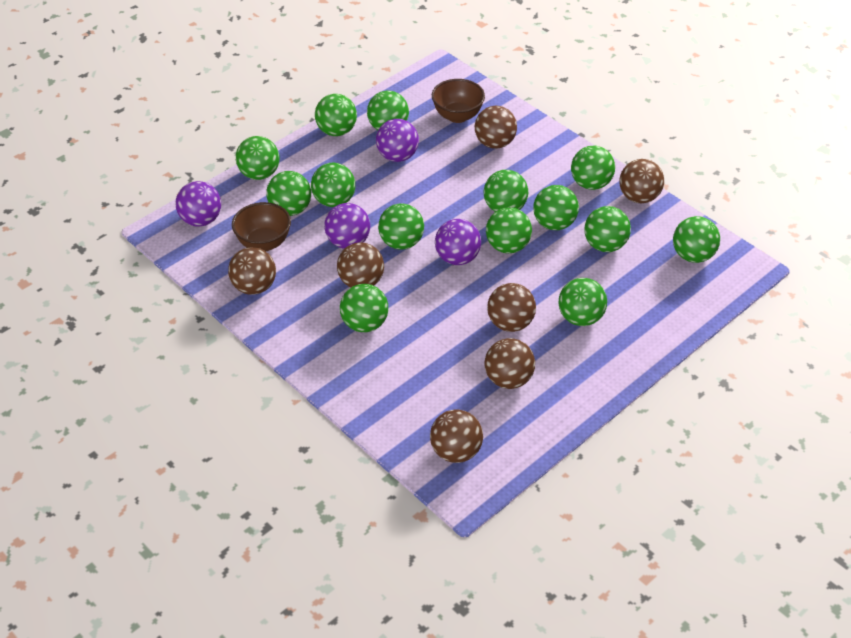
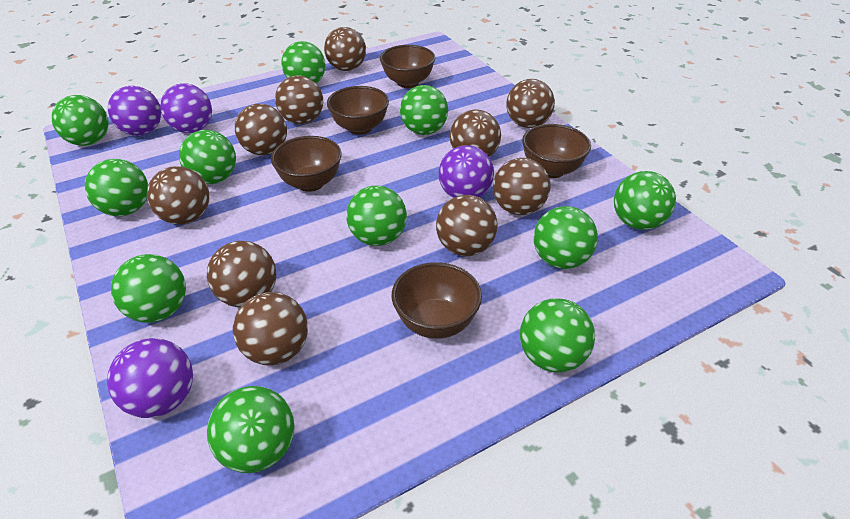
brown ball: 7 -> 10
brown bowl: 2 -> 5
green ball: 14 -> 11

